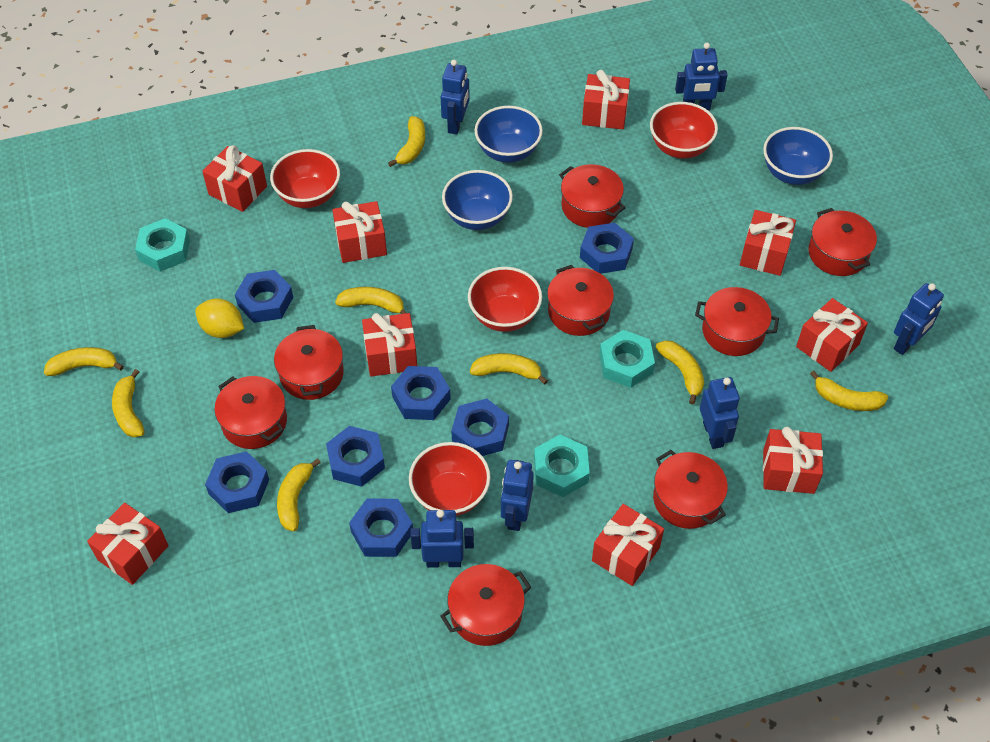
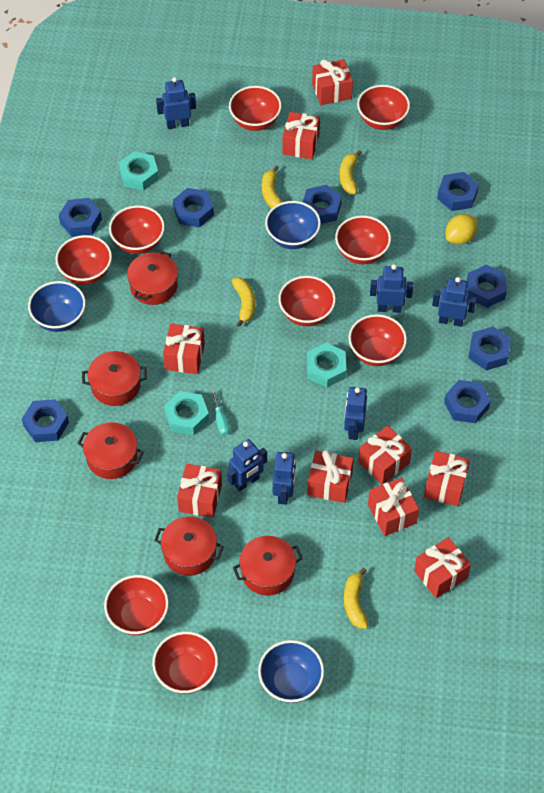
blue nut: 7 -> 8
red bowl: 4 -> 9
red pot: 8 -> 5
turquoise screwdriver: 0 -> 1
yellow banana: 8 -> 4

